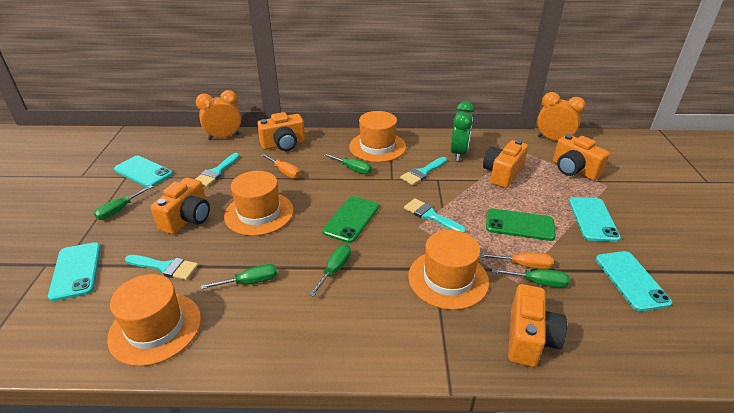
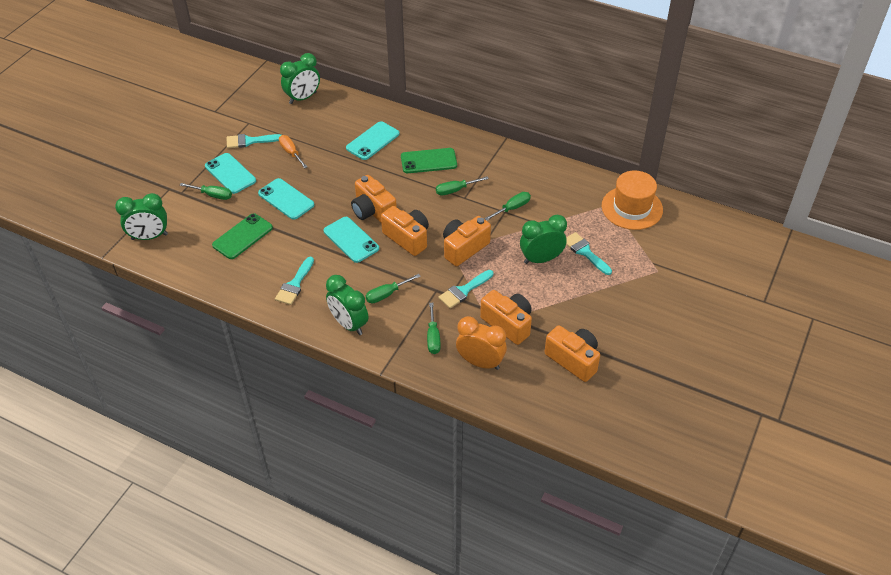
green clock: 1 -> 4
orange clock: 2 -> 1
orange hat: 4 -> 1
orange screwdriver: 2 -> 1

